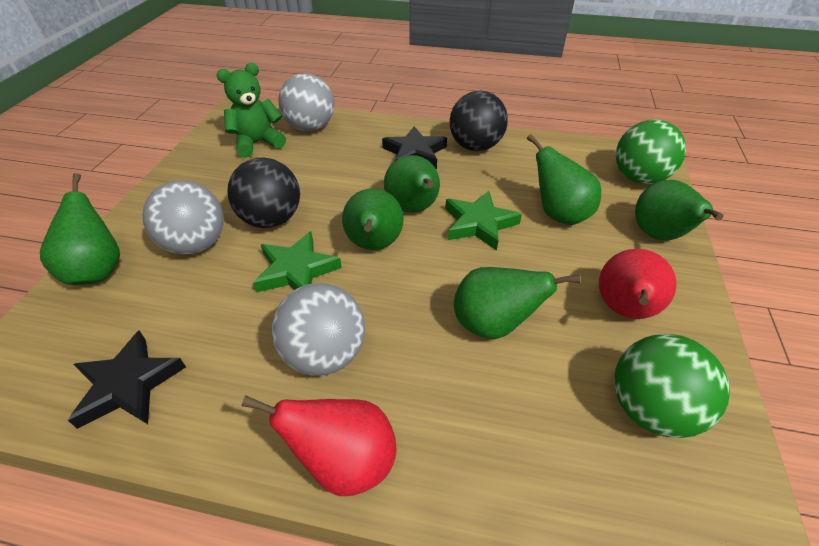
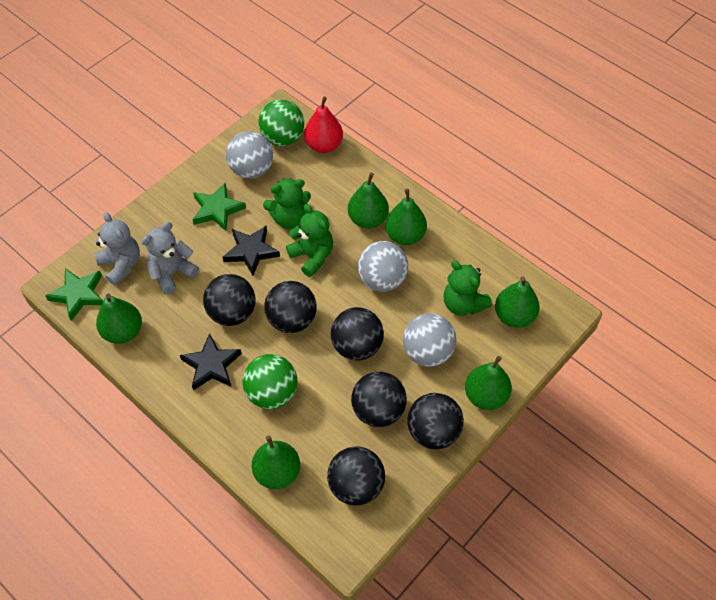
black ball: 2 -> 6
green teddy bear: 1 -> 3
grey teddy bear: 0 -> 2
red pear: 2 -> 1

